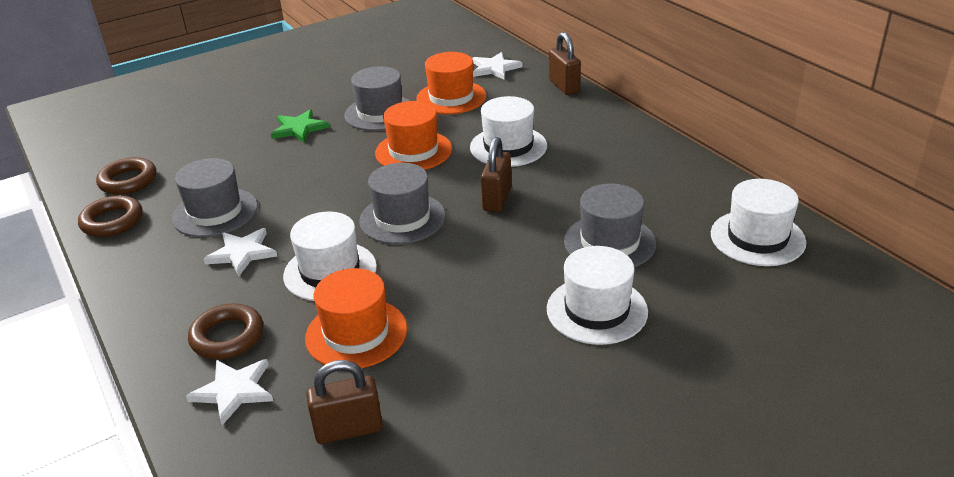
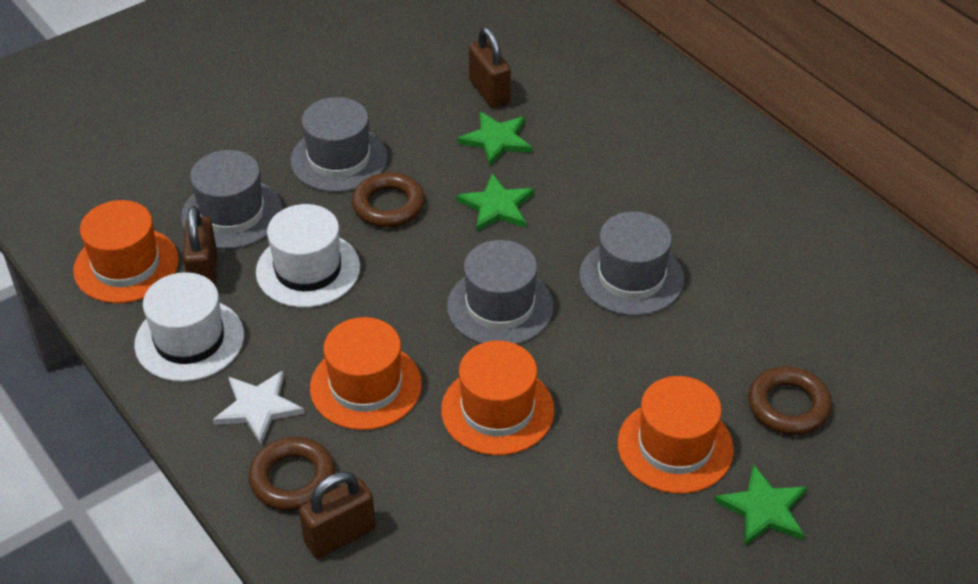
green star: 1 -> 3
orange hat: 3 -> 4
white hat: 4 -> 2
white star: 3 -> 1

